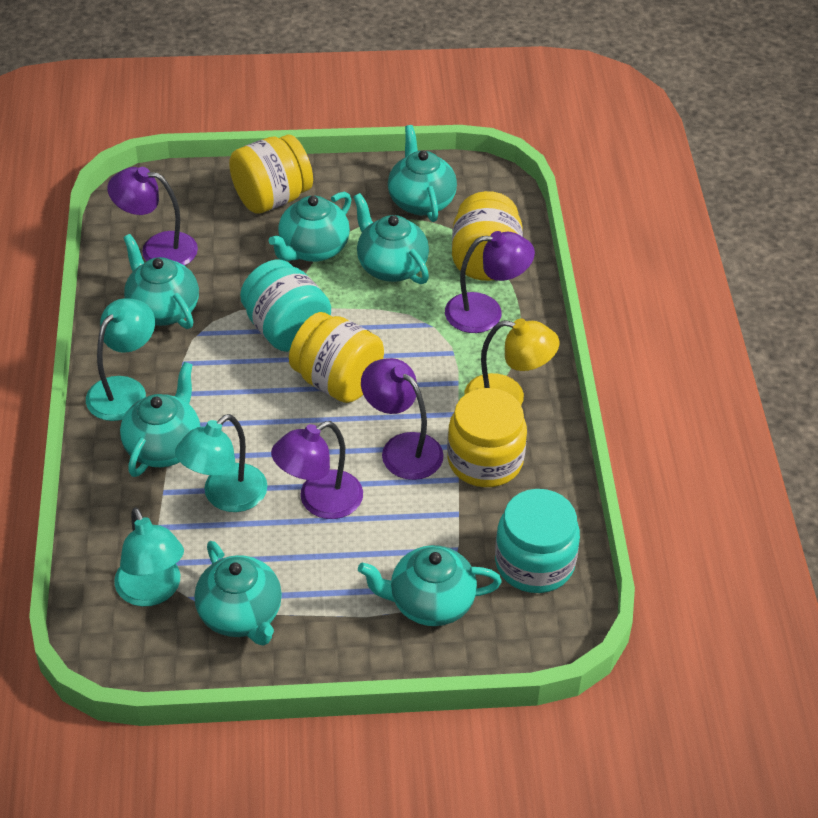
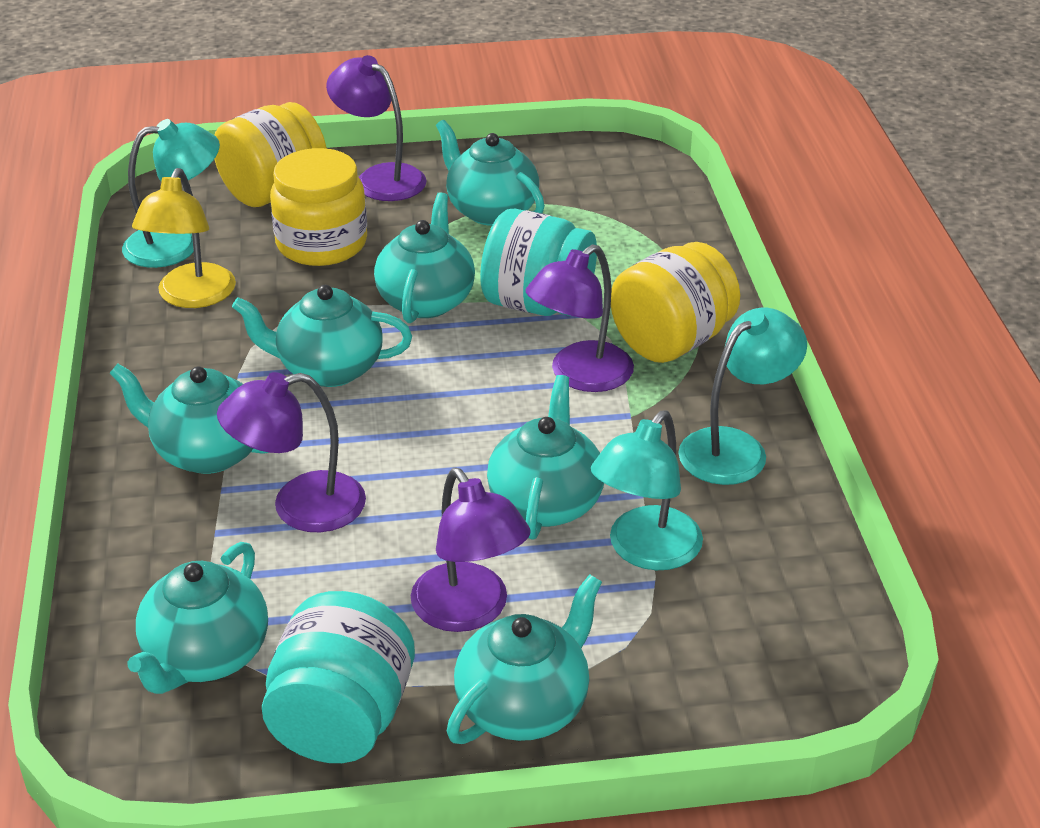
yellow jar: 4 -> 3

